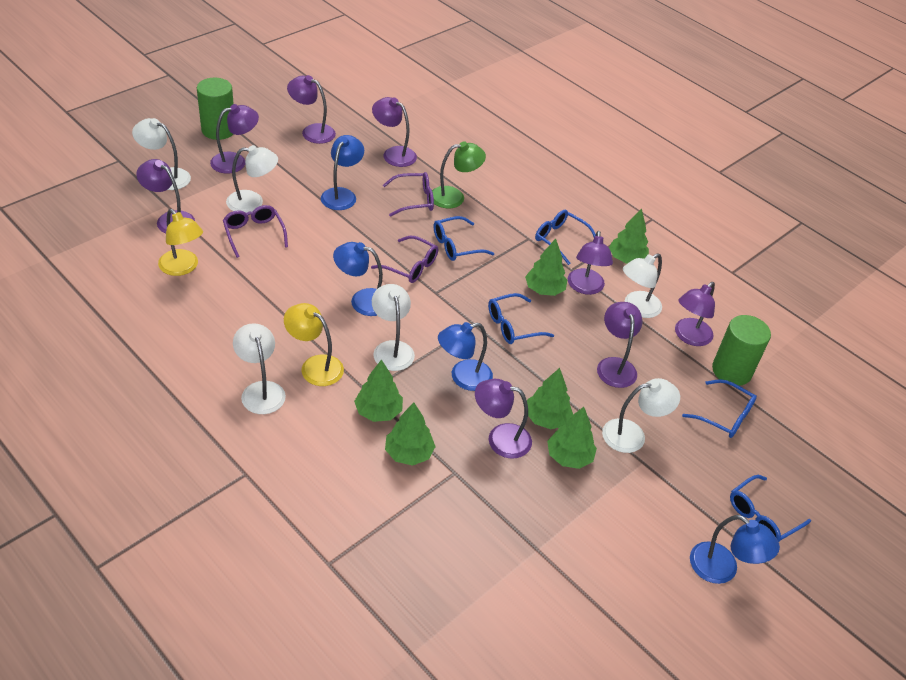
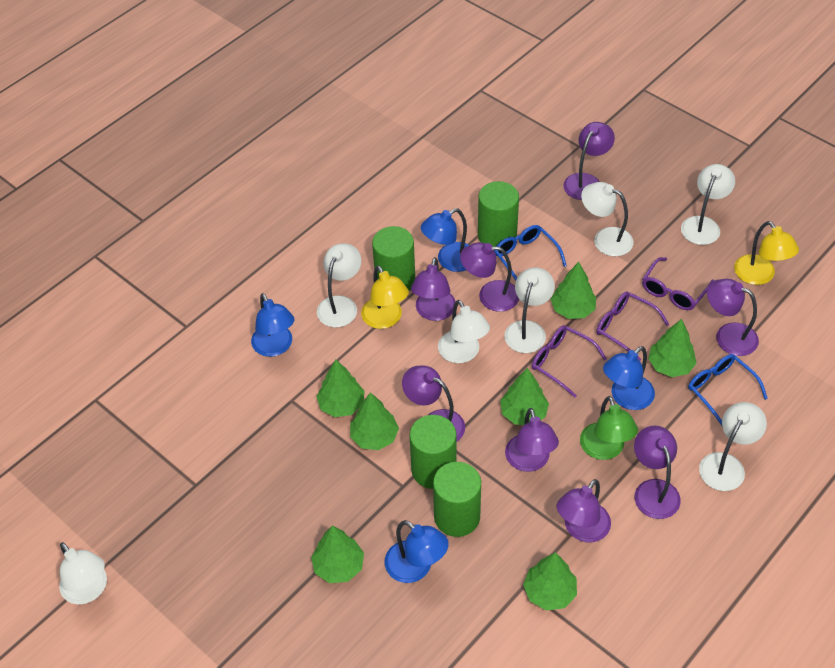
blue glasses: 5 -> 2
green cylinder: 2 -> 4
green tree: 6 -> 7
white lamp: 6 -> 7

